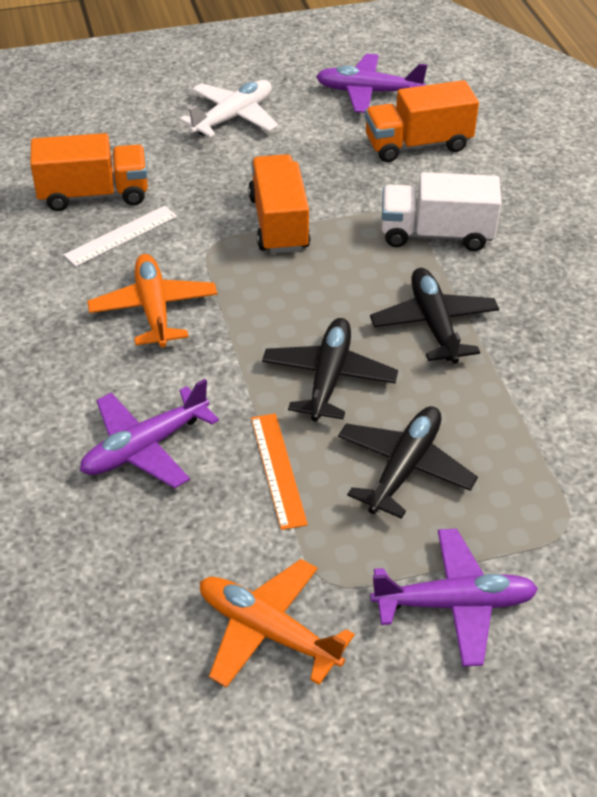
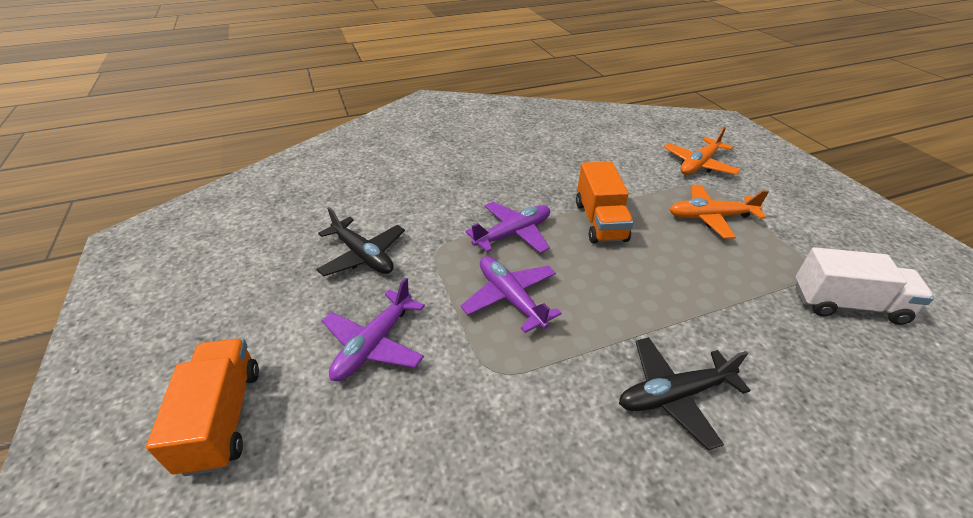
black plane: 3 -> 2
orange ruler: 1 -> 0
orange truck: 3 -> 2
white plane: 1 -> 0
white ruler: 1 -> 0

